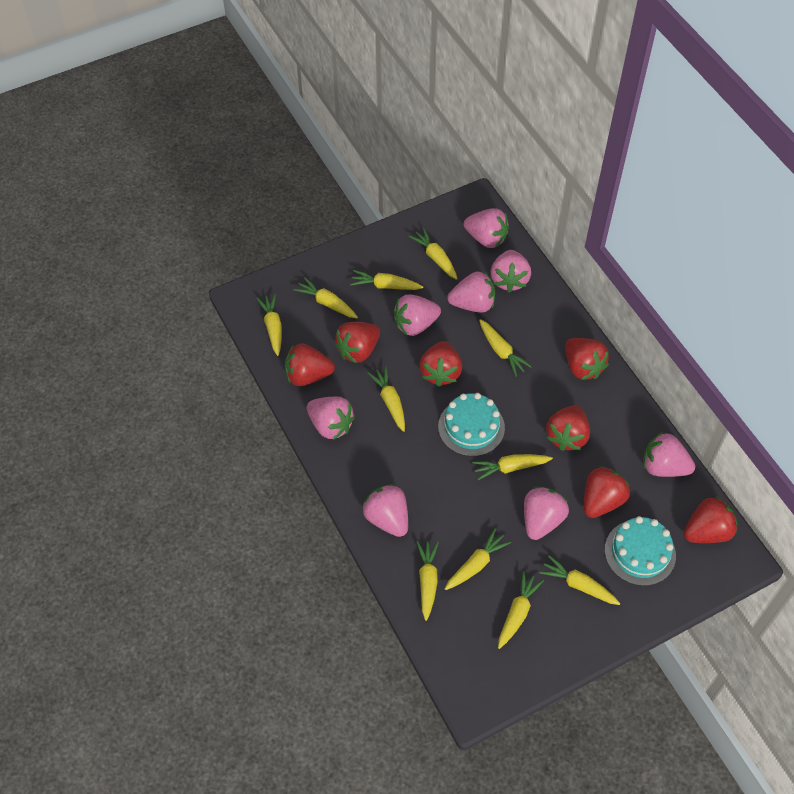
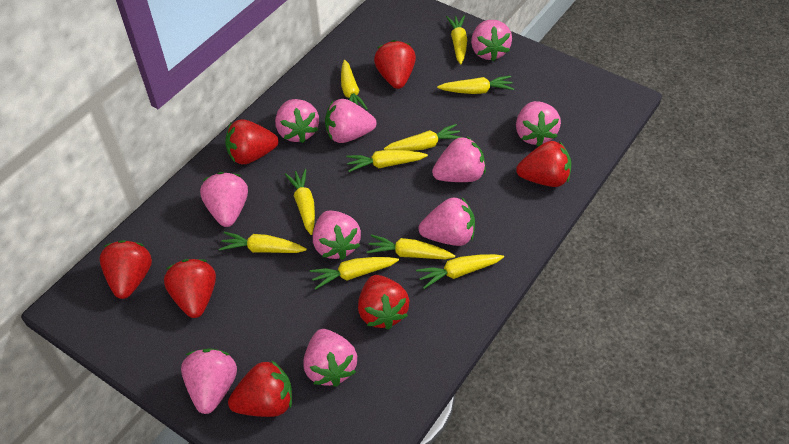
pink strawberry: 8 -> 10
turquoise cake: 2 -> 0
yellow carrot: 11 -> 10

